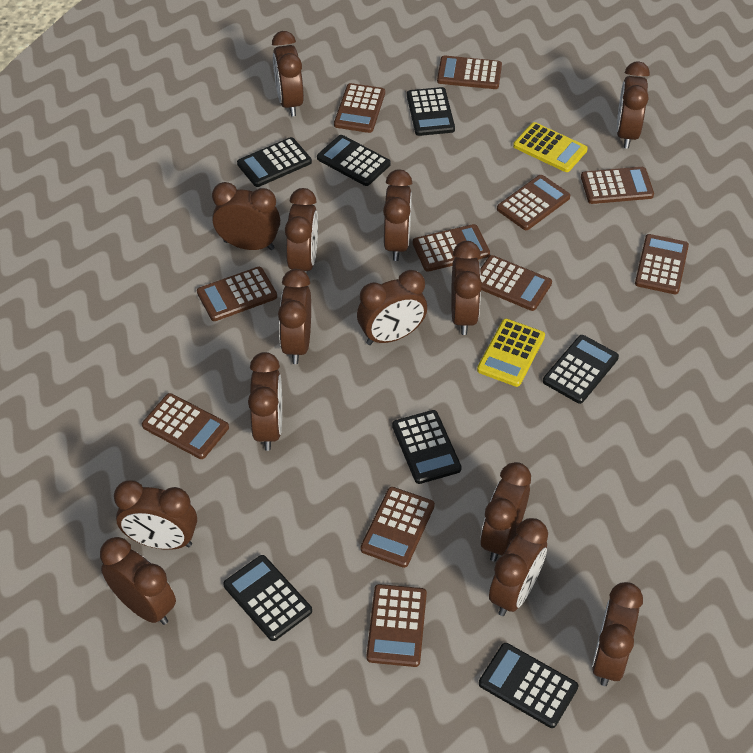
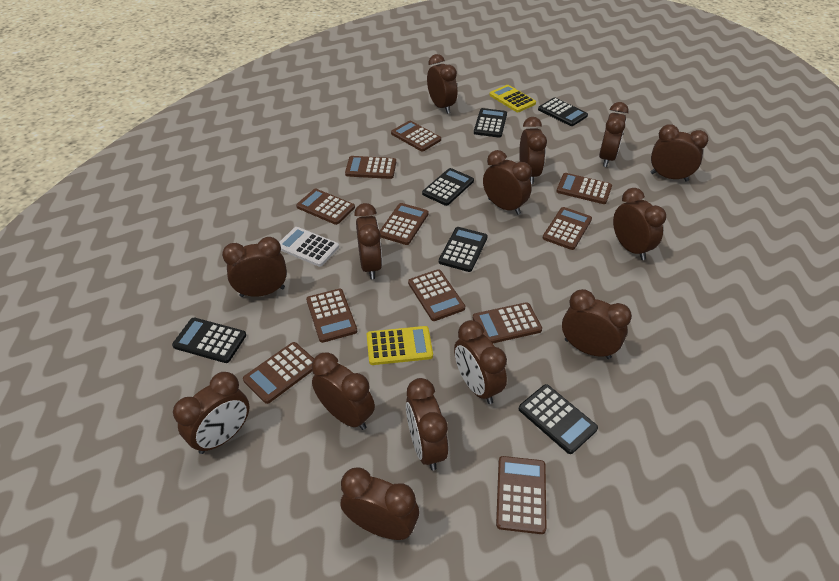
black calculator: 7 -> 6
white calculator: 0 -> 1

